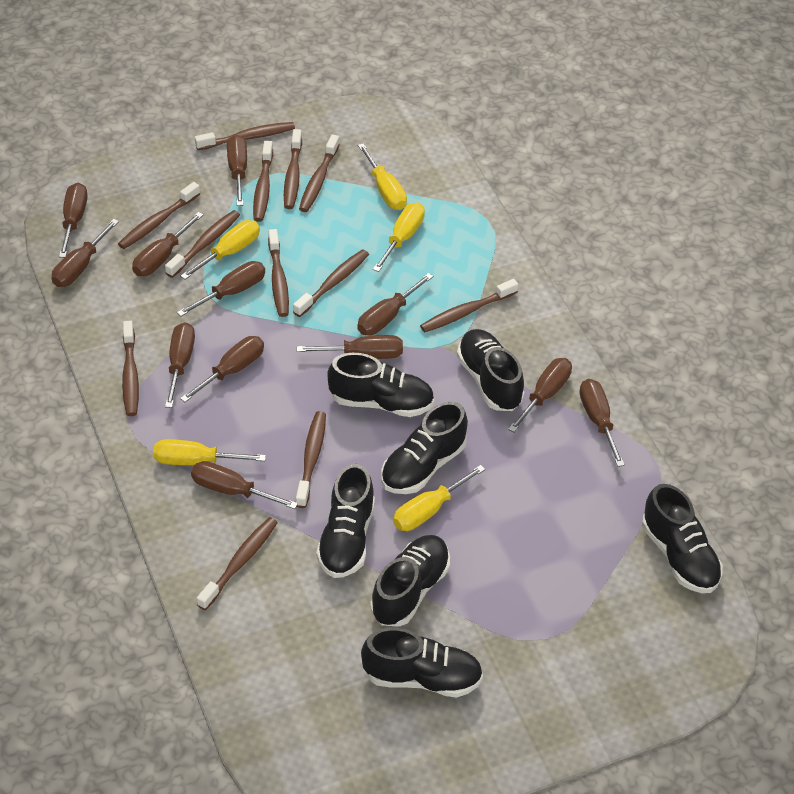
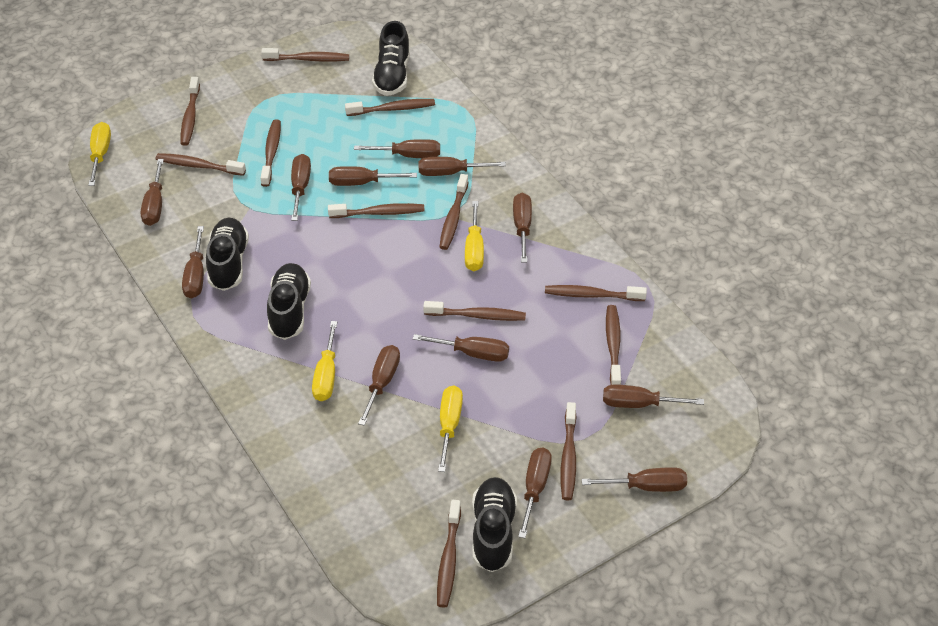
black shoe: 7 -> 4
yellow screwdriver: 5 -> 4

